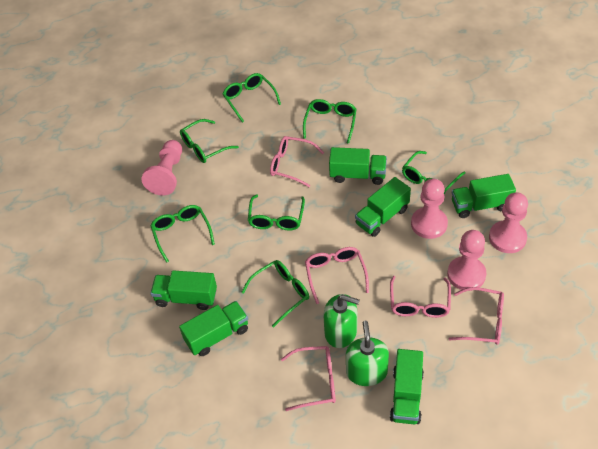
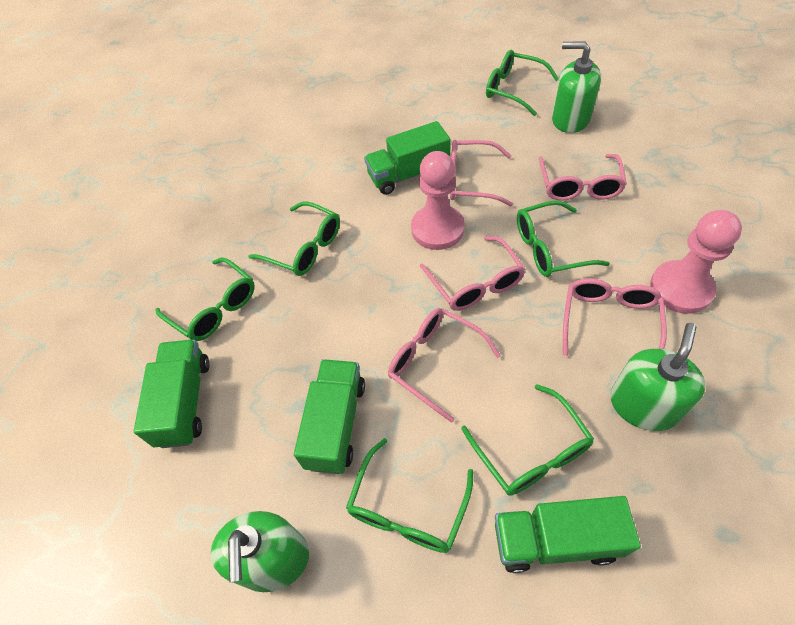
green glasses: 7 -> 6
green soap dispenser: 2 -> 3
green truck: 6 -> 4
pink pawn: 4 -> 2

